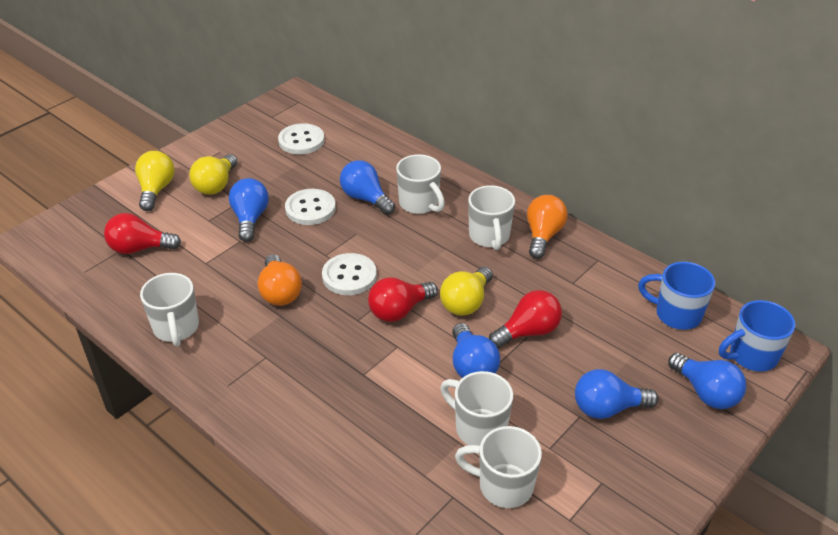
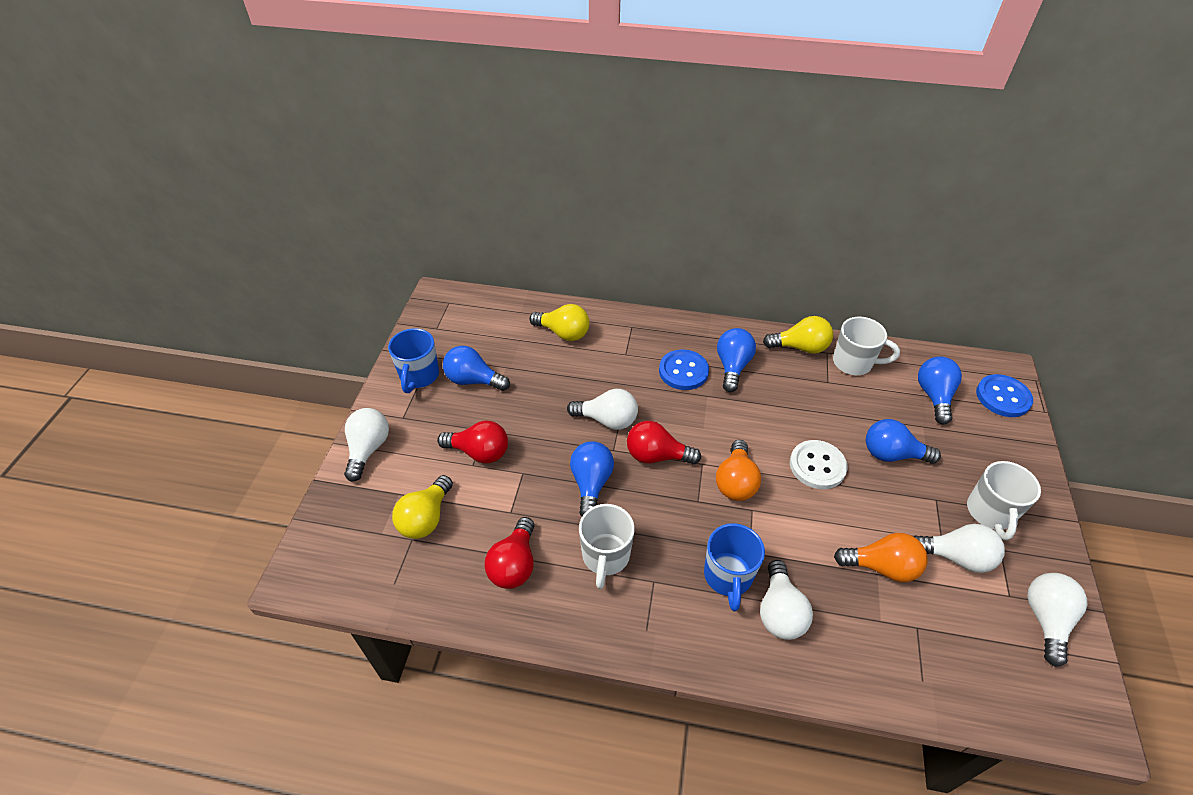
blue button: 0 -> 2
white button: 3 -> 1
white light bulb: 0 -> 5
white mug: 5 -> 3

